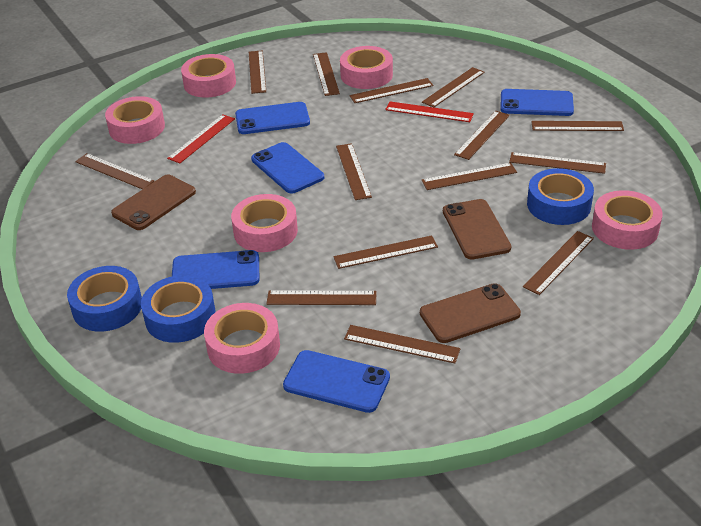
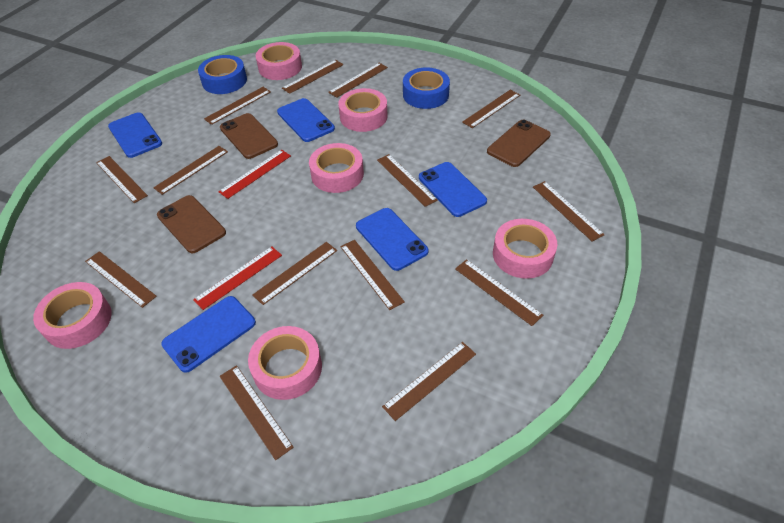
blue tape: 3 -> 2

